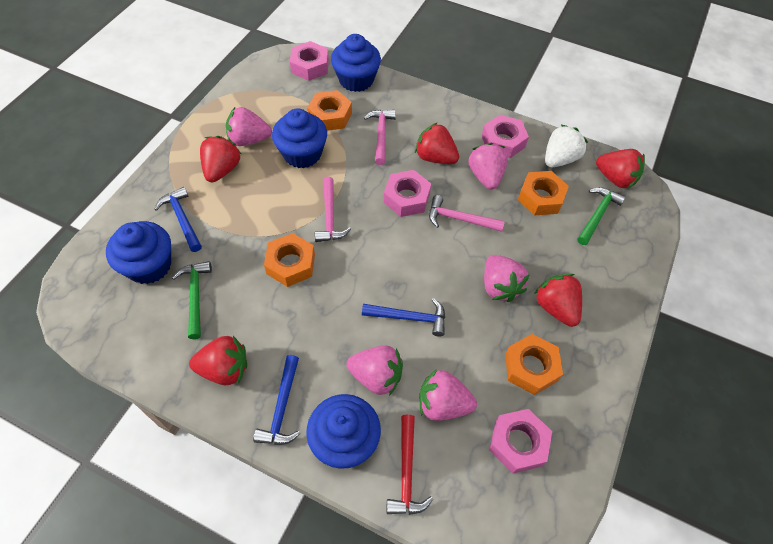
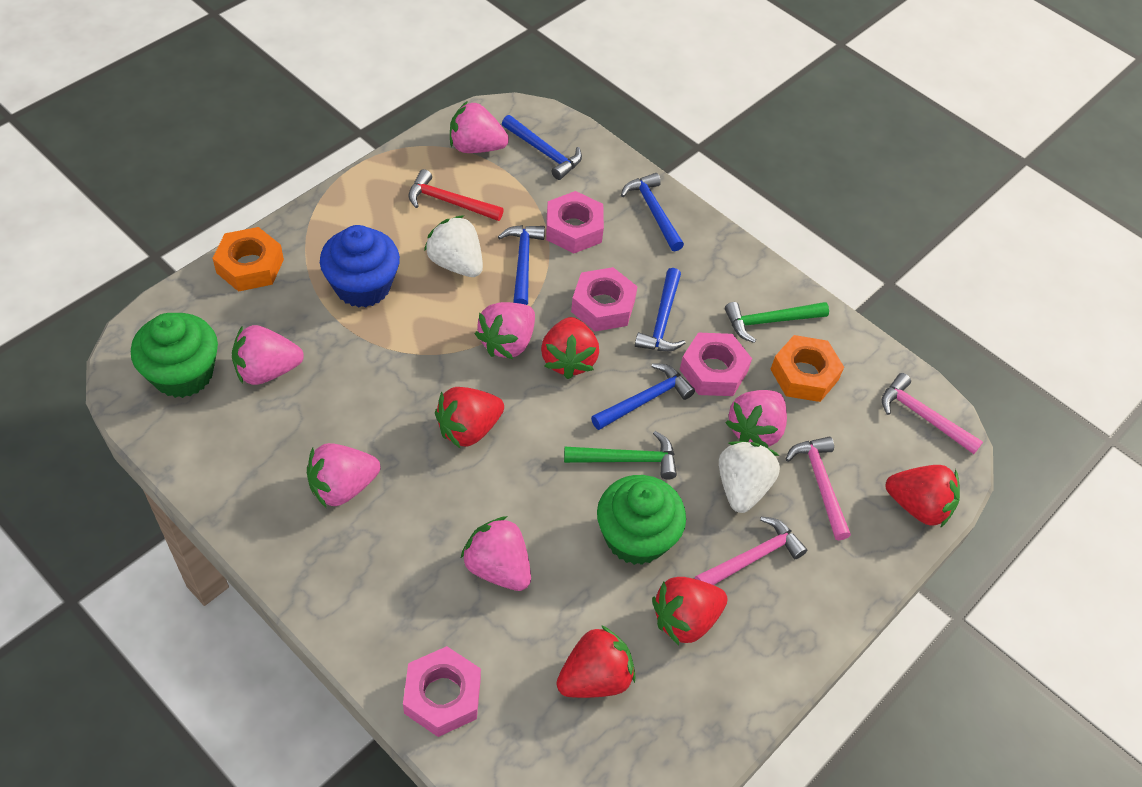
blue cupcake: 4 -> 1
blue hammer: 3 -> 5
green cupcake: 0 -> 2
orange nut: 4 -> 2
pink strawberry: 5 -> 6
white strawberry: 1 -> 2

